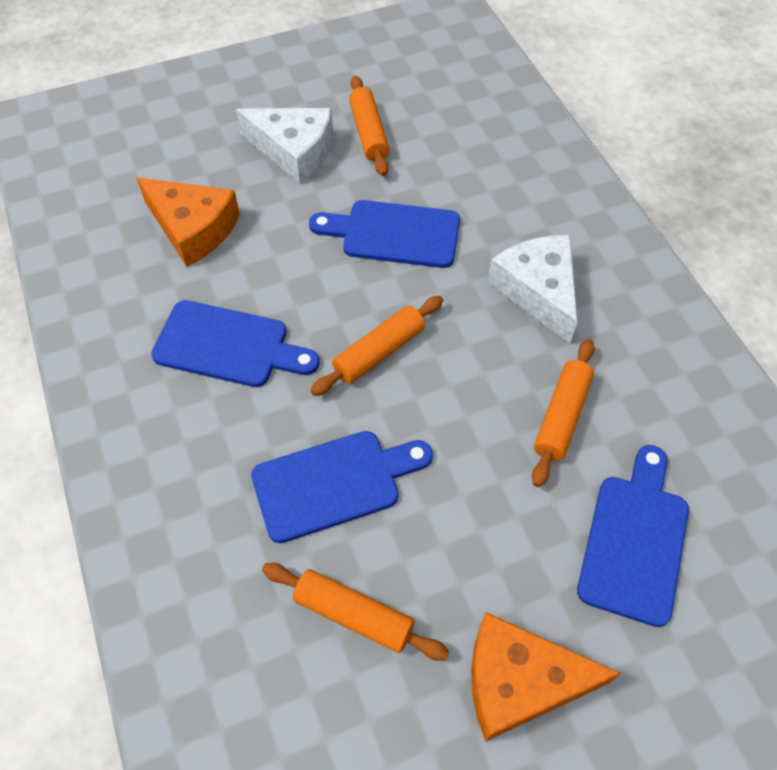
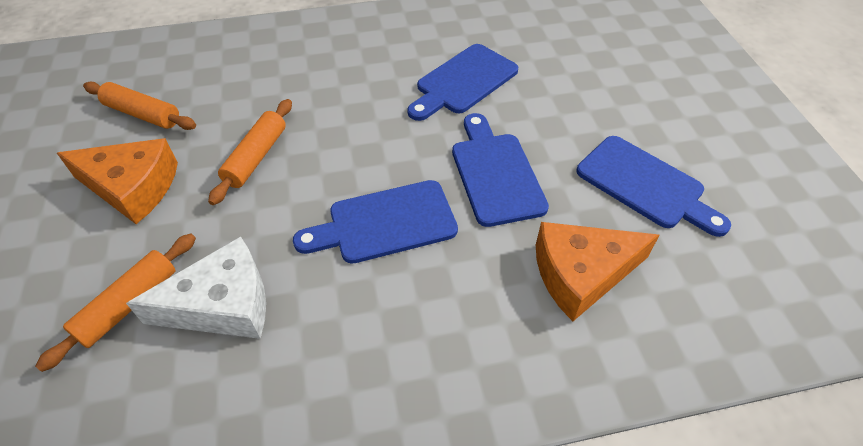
orange rolling pin: 4 -> 3
white cheese: 2 -> 1

